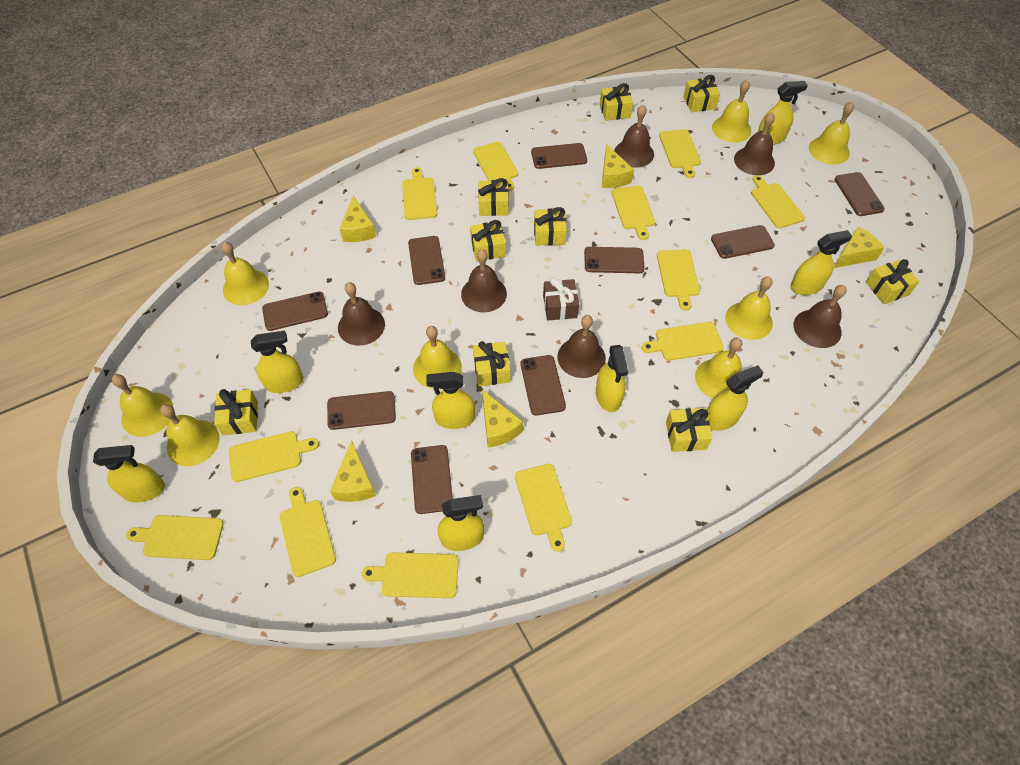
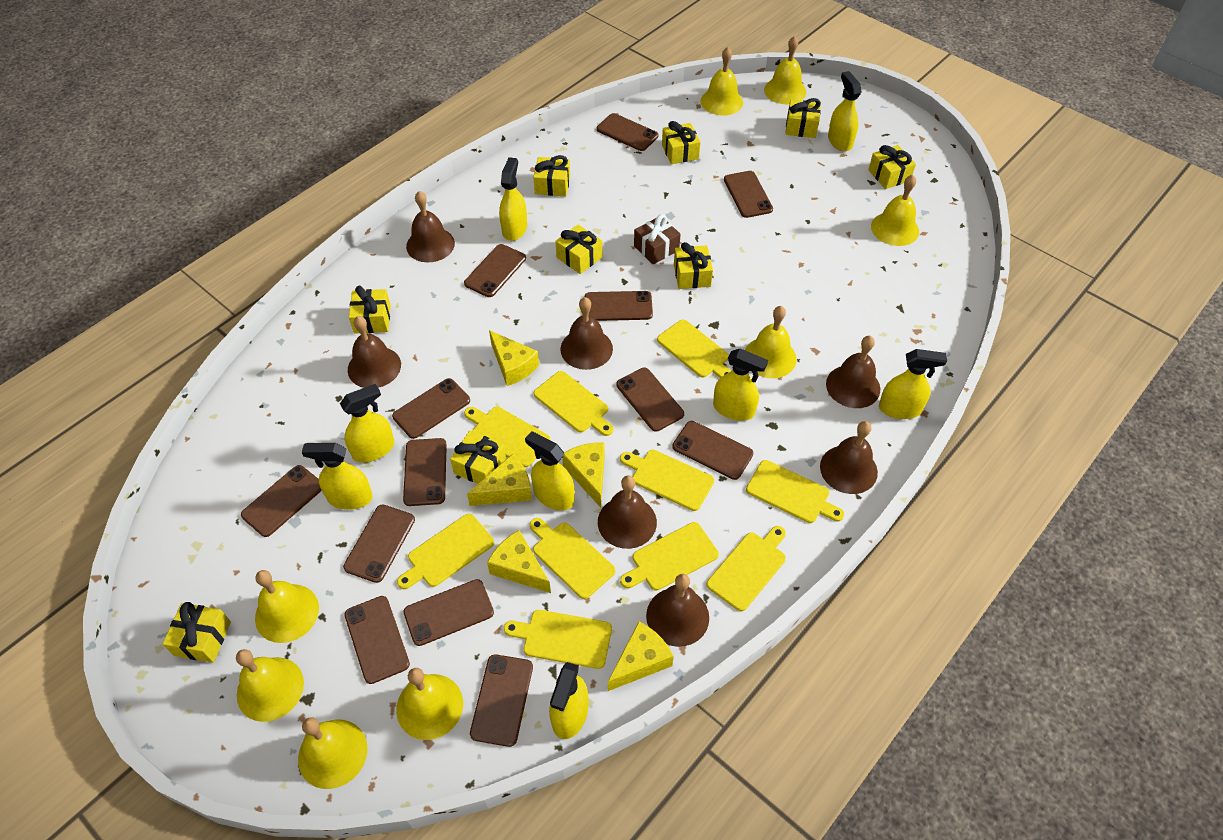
brown bell: 6 -> 7
brown phone: 9 -> 13
yellow cutting board: 12 -> 10

